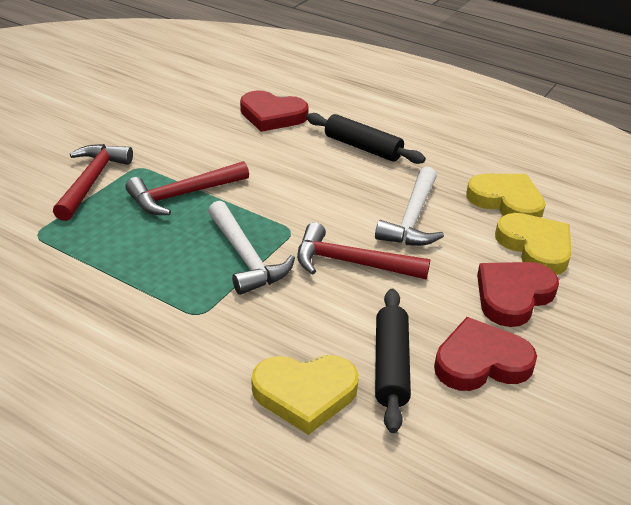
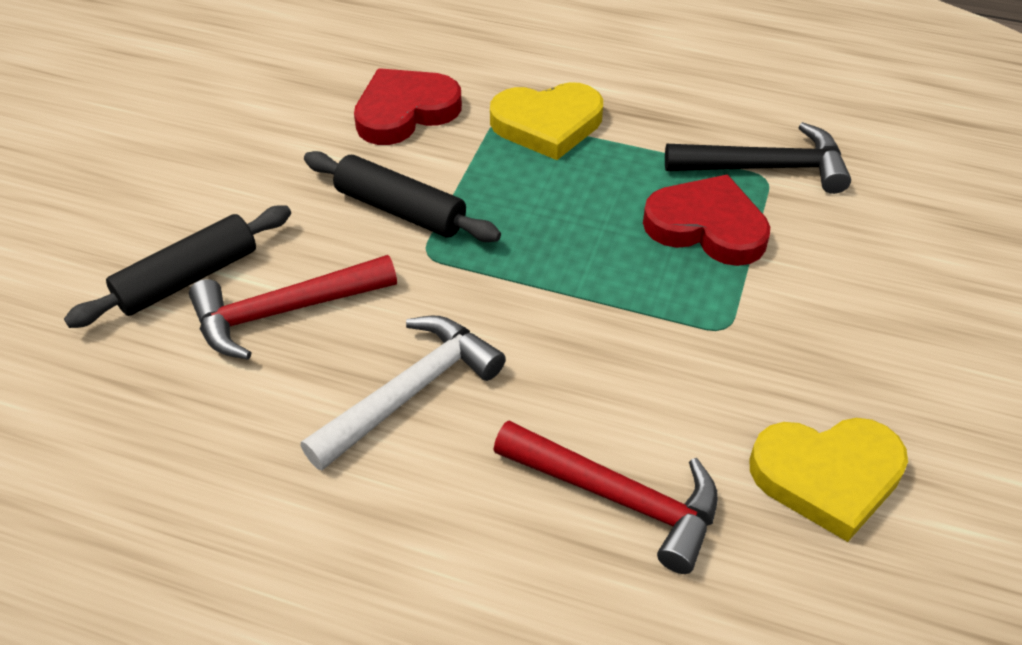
black hammer: 0 -> 1
red hammer: 3 -> 2
red heart: 3 -> 2
white hammer: 2 -> 1
yellow heart: 3 -> 2

